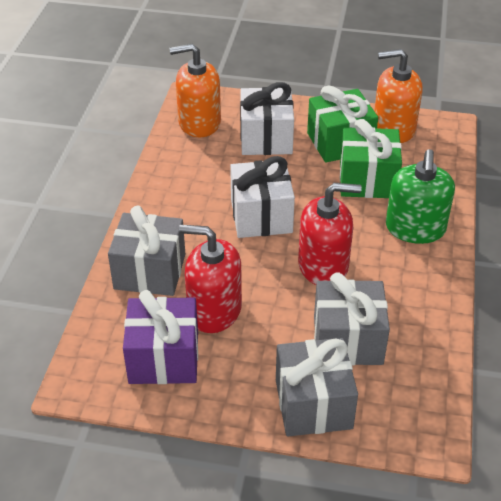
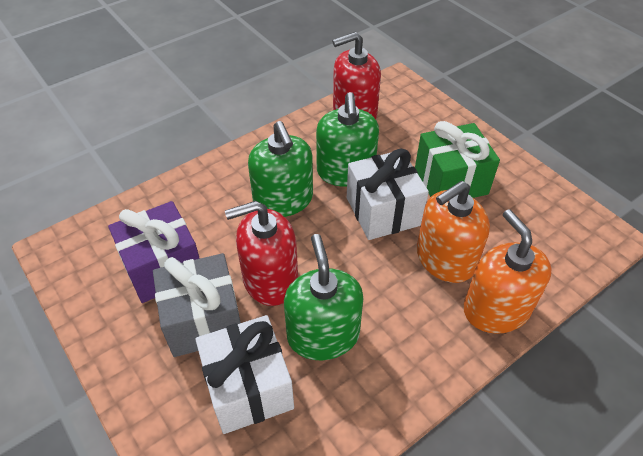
green gift: 2 -> 1
green soap dispenser: 1 -> 3
grey gift: 3 -> 1

